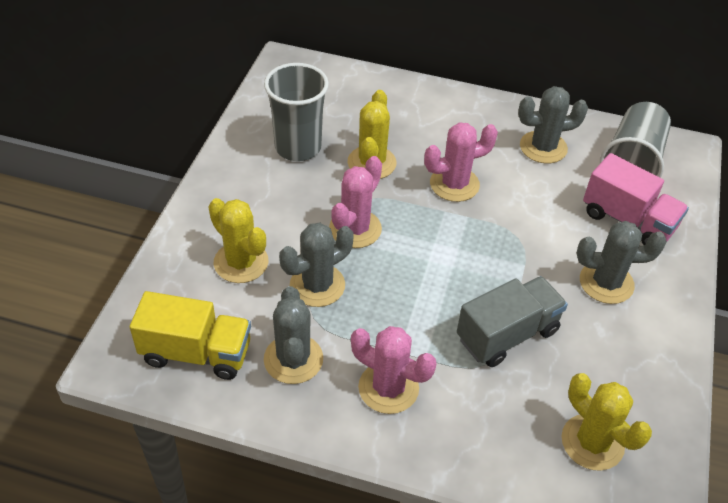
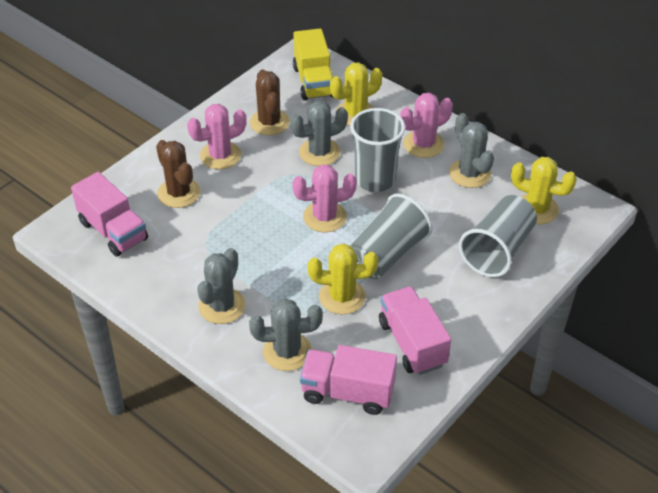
brown cactus: 0 -> 2
grey cup: 2 -> 3
grey truck: 1 -> 0
pink truck: 1 -> 3

